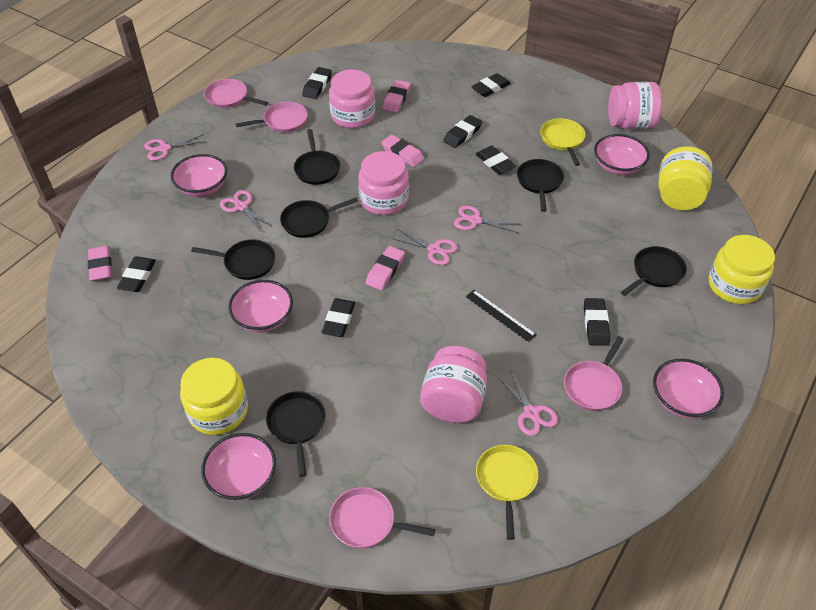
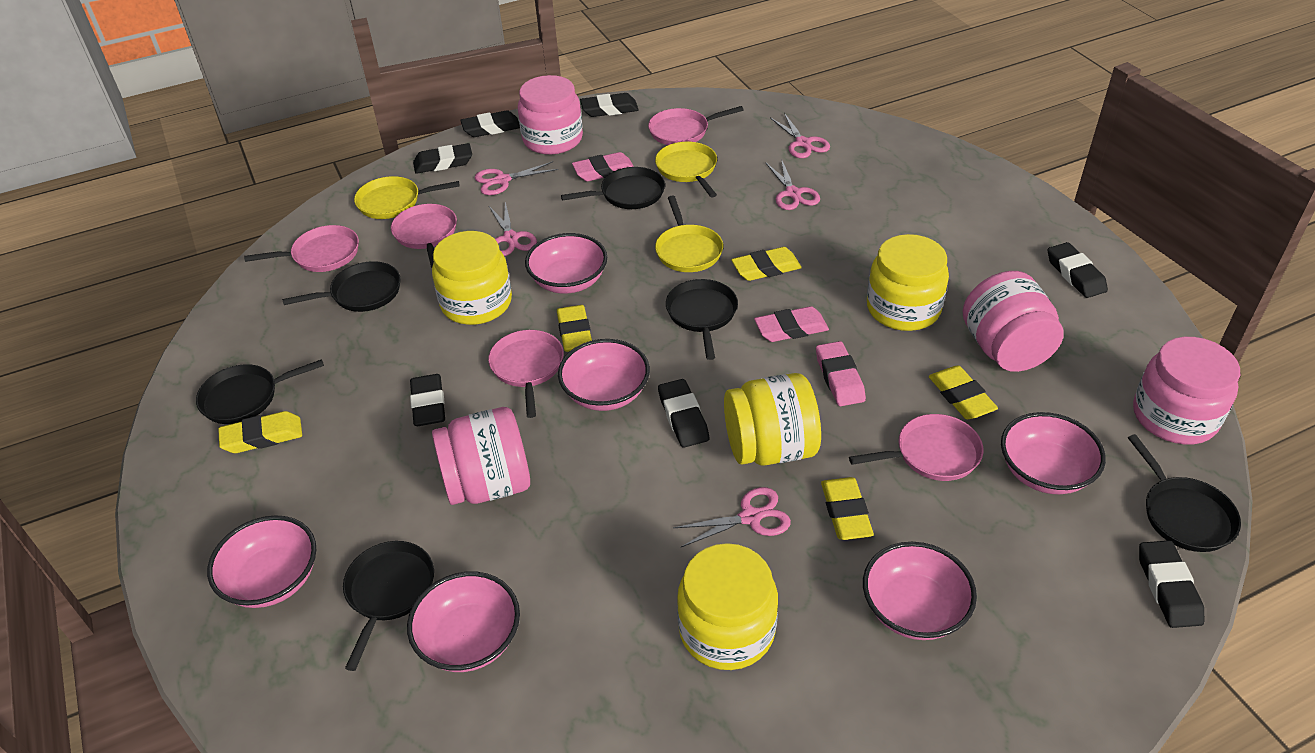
black ruler: 1 -> 0
pink bowl: 5 -> 6
pink eraser: 4 -> 3
pink pan: 4 -> 5
yellow eraser: 0 -> 5
yellow jar: 3 -> 4
yellow pan: 2 -> 3

